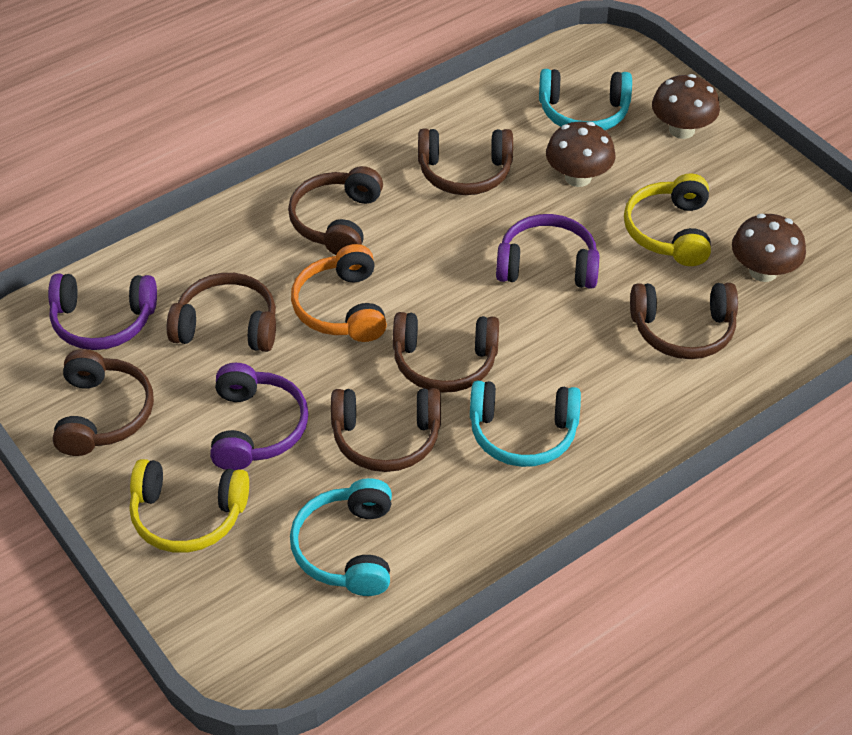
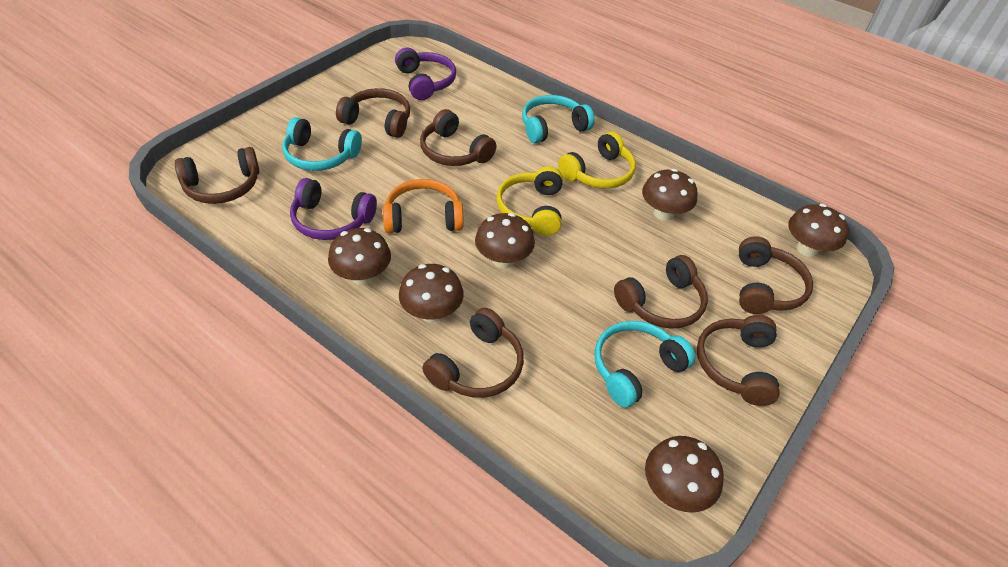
brown mushroom: 3 -> 6
purple headphones: 3 -> 2

